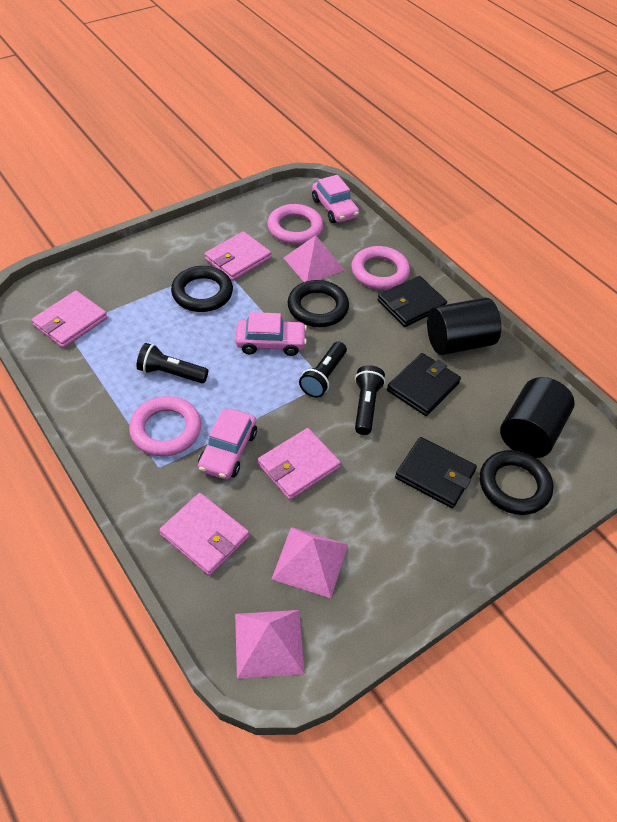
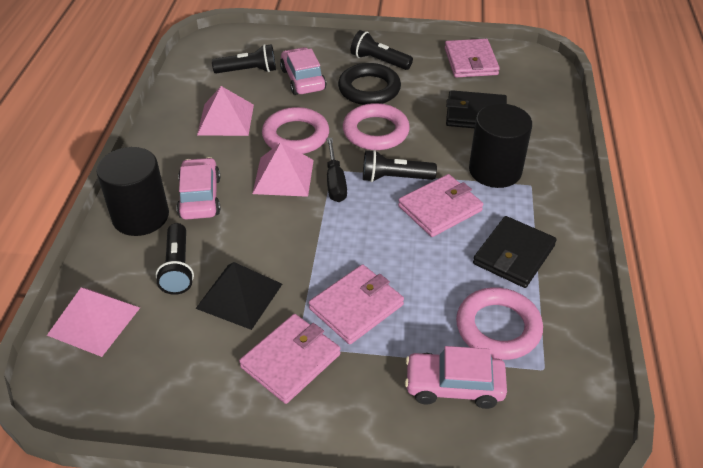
black flashlight: 3 -> 4
black pyramid: 0 -> 1
black ring: 3 -> 1
black screwdriver: 0 -> 1
black wallet: 3 -> 2

